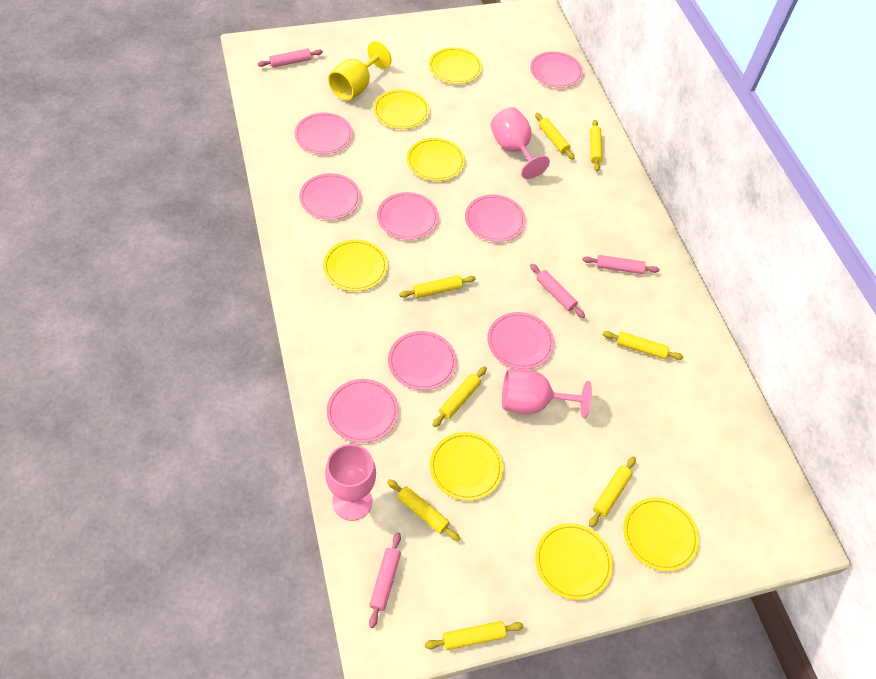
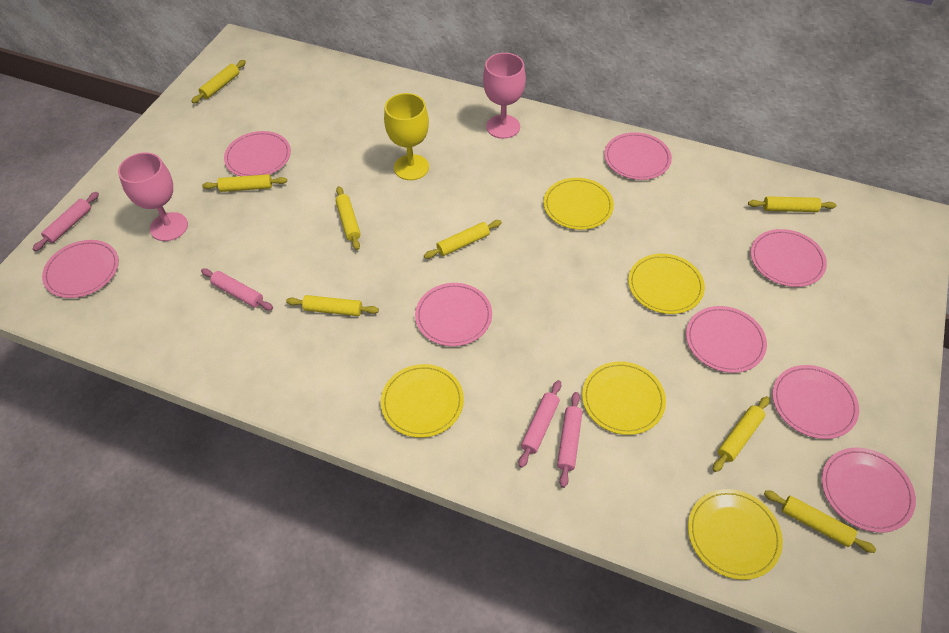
pink goblet: 3 -> 2
yellow plate: 7 -> 5

